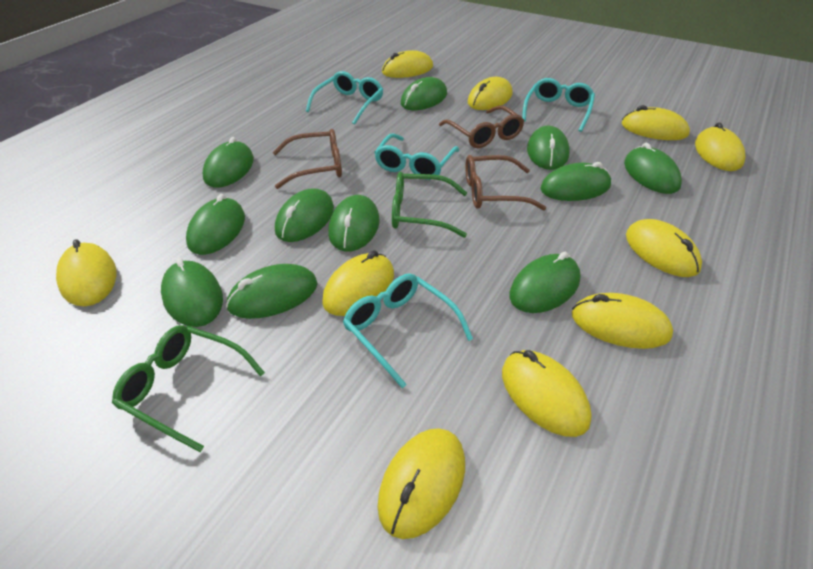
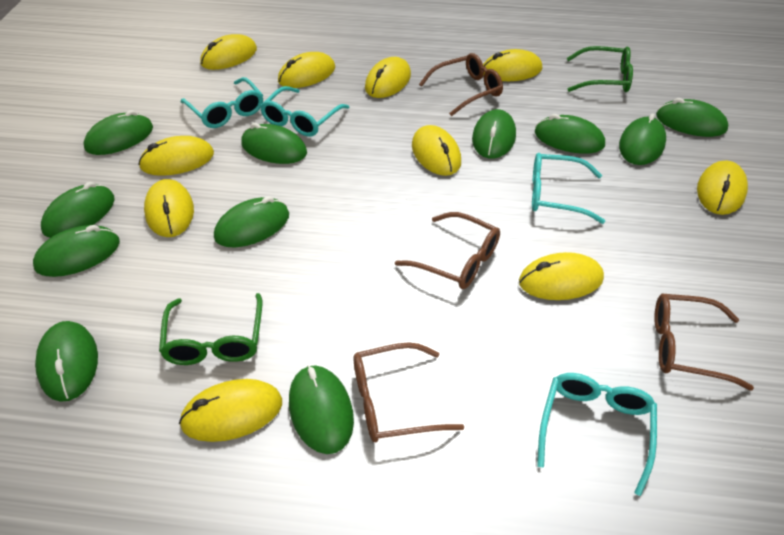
brown glasses: 3 -> 4

